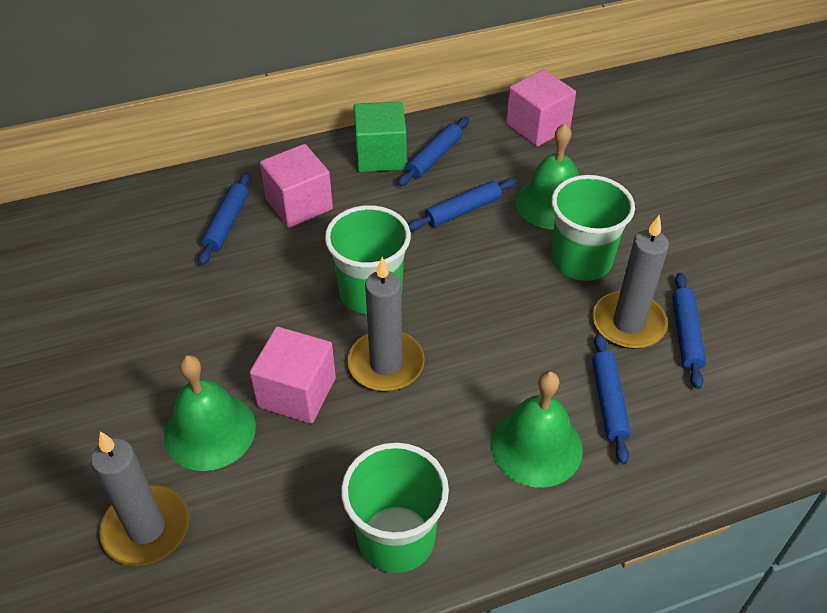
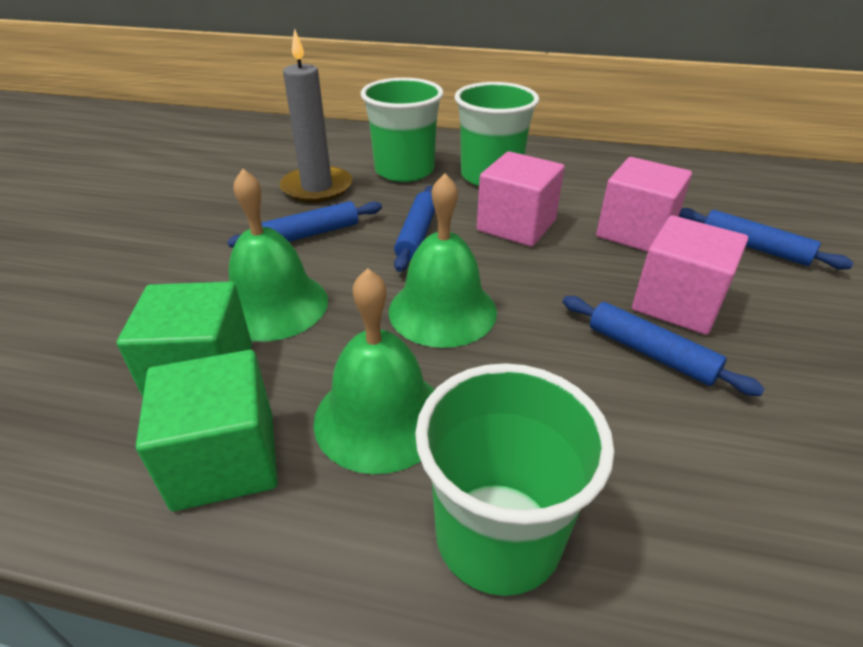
blue rolling pin: 5 -> 4
green cube: 1 -> 2
grey candle: 3 -> 1

